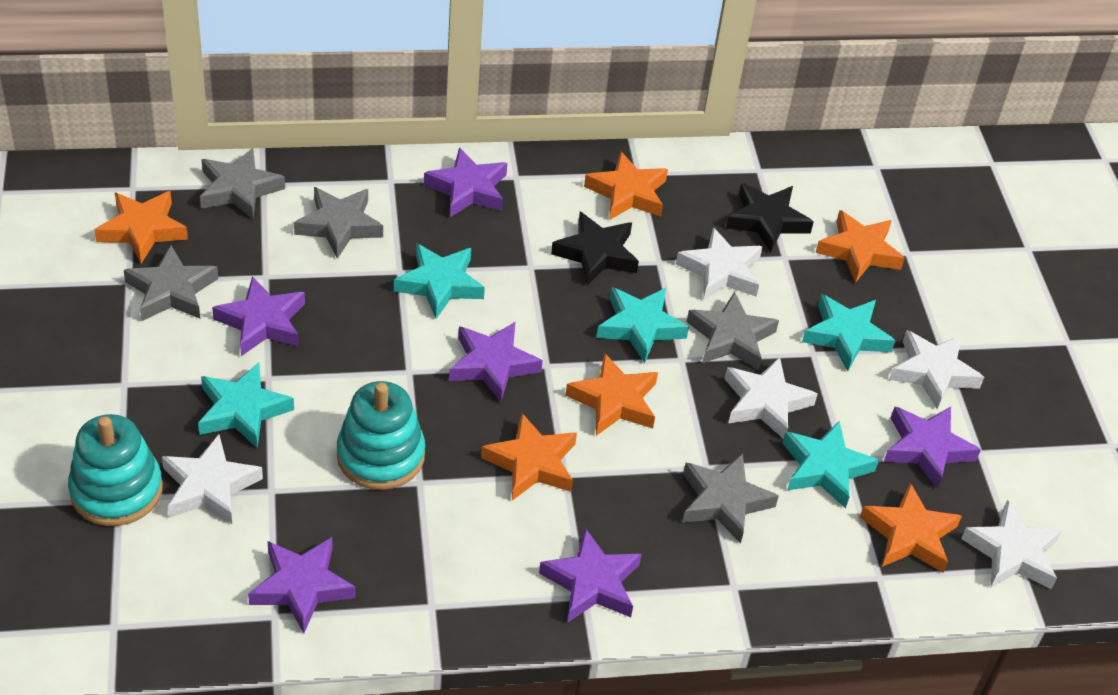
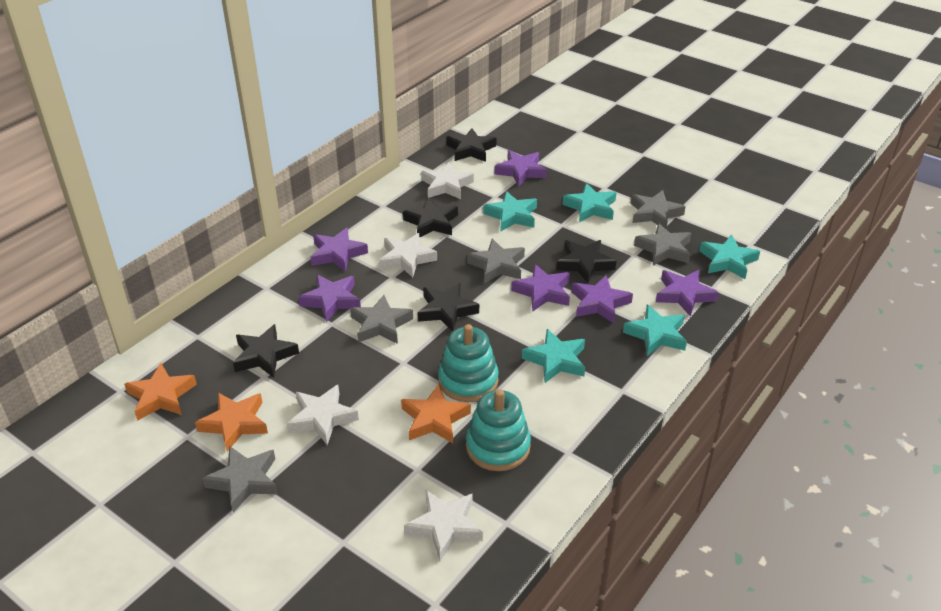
black star: 2 -> 5
orange star: 6 -> 3
white star: 5 -> 4

